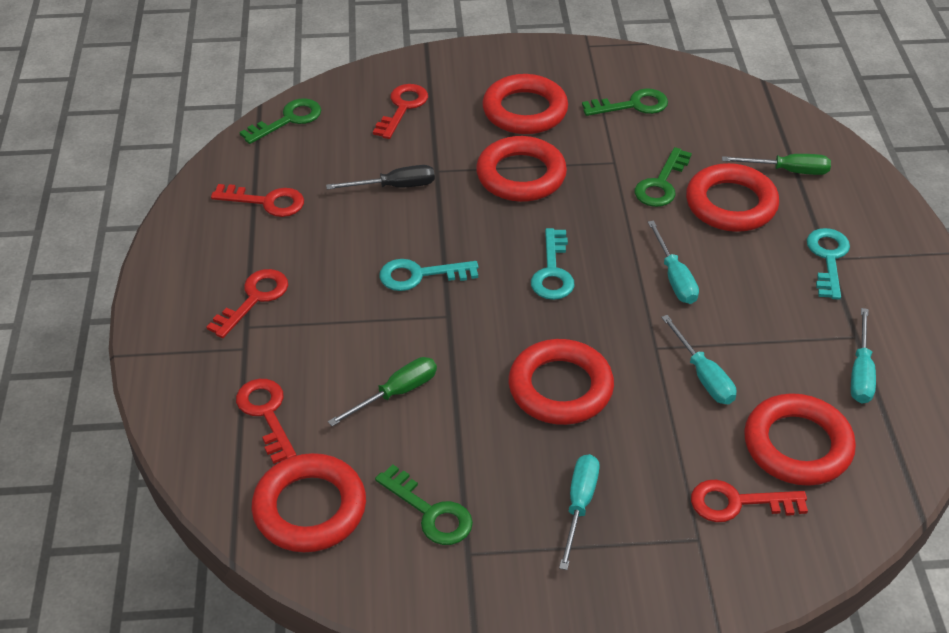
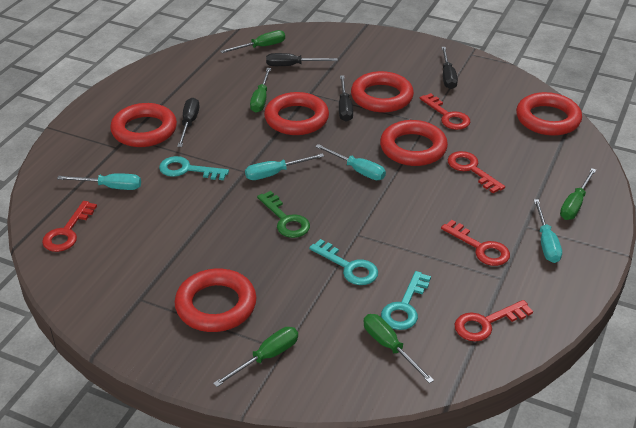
black screwdriver: 1 -> 4
green key: 4 -> 1
green screwdriver: 2 -> 5

